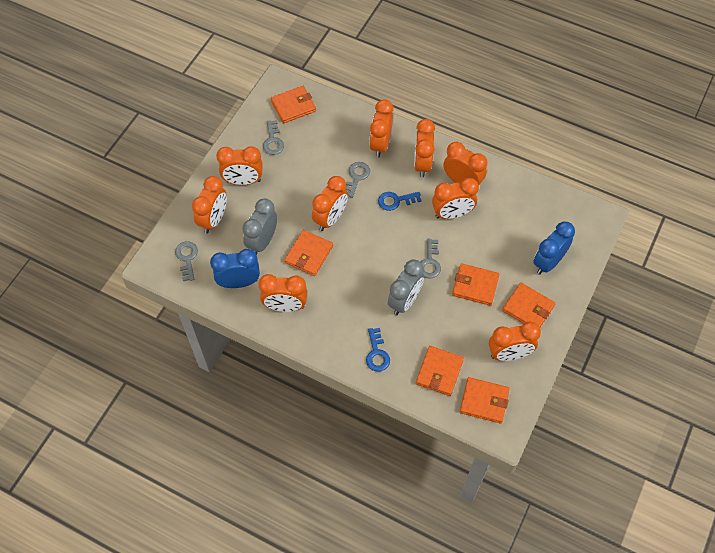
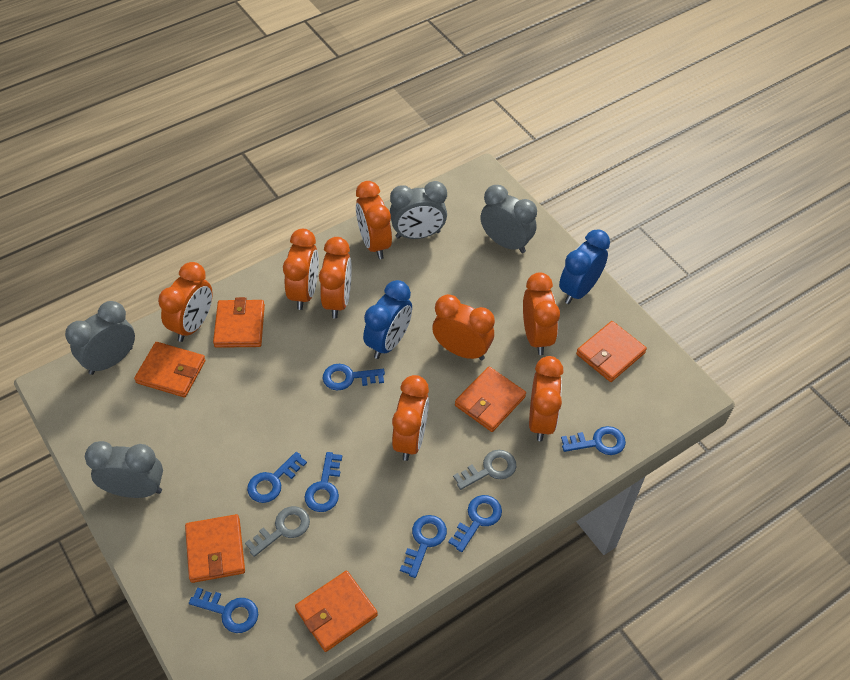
blue key: 2 -> 7
grey clock: 2 -> 4
grey key: 4 -> 2
orange clock: 9 -> 8

